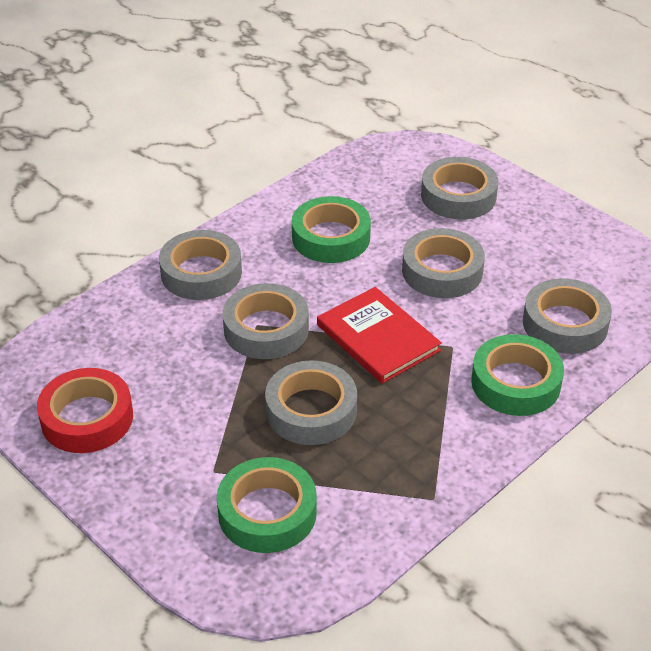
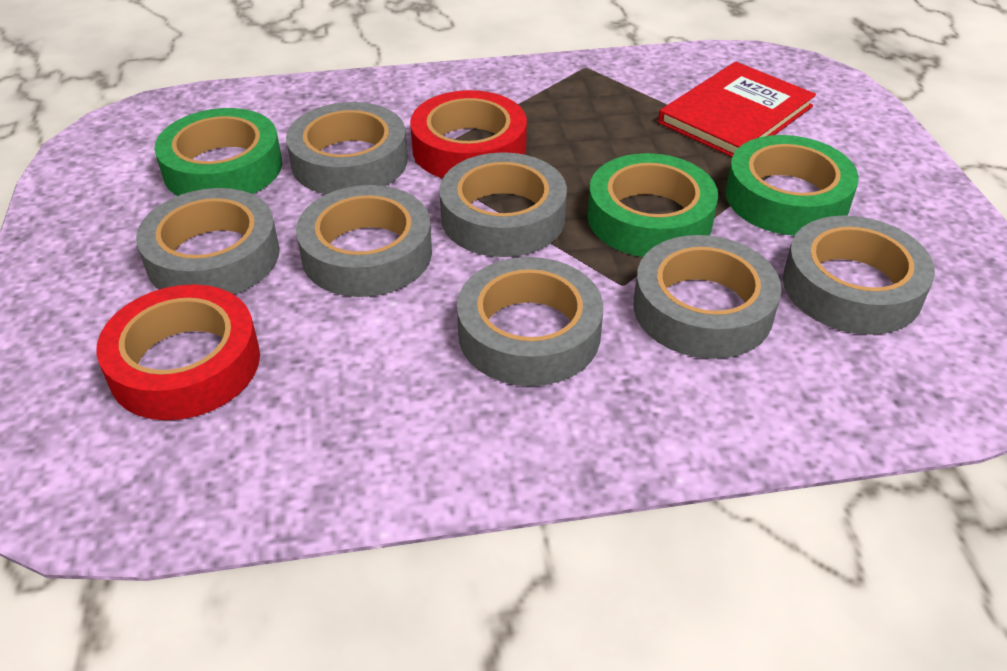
grey tape: 6 -> 7
red tape: 1 -> 2

